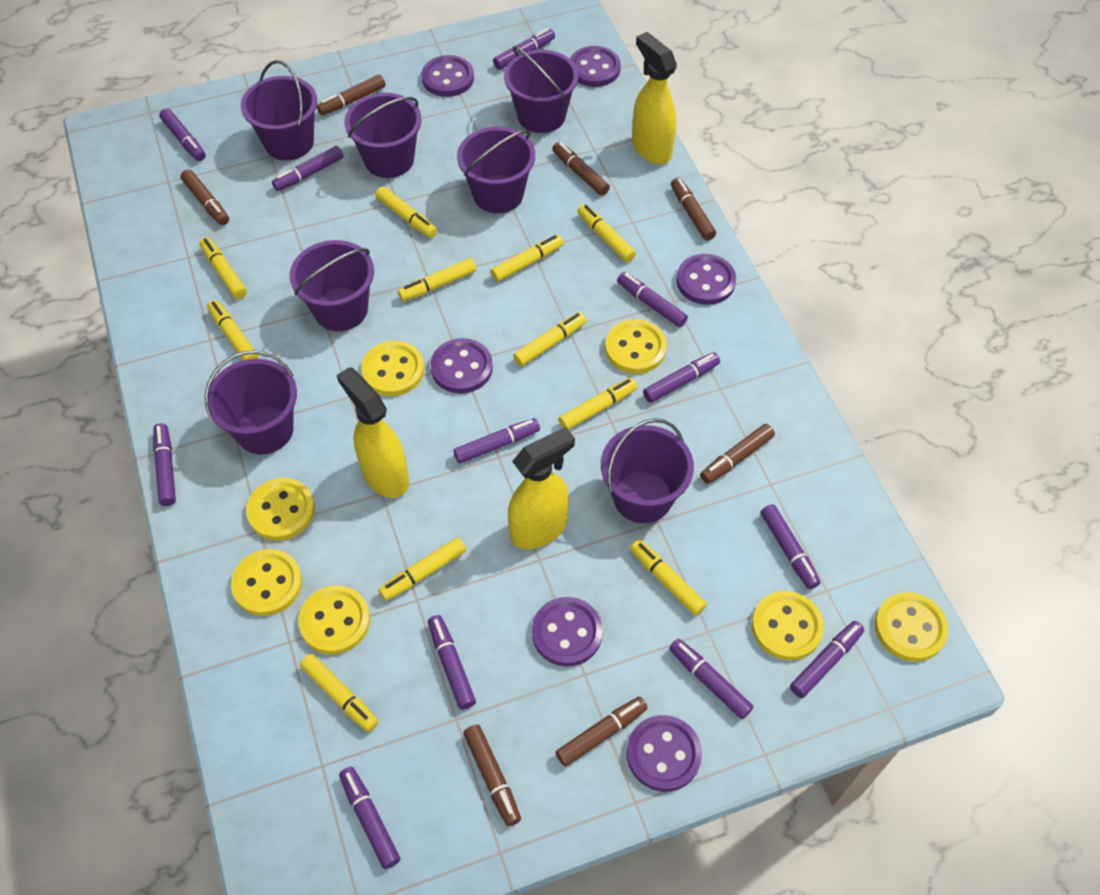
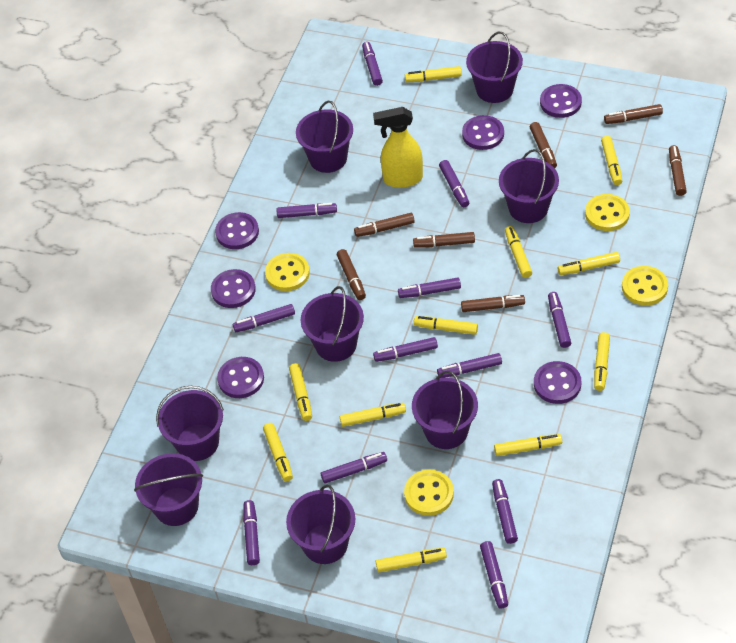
purple bucket: 7 -> 8
yellow button: 7 -> 4
yellow spray bottle: 3 -> 1

